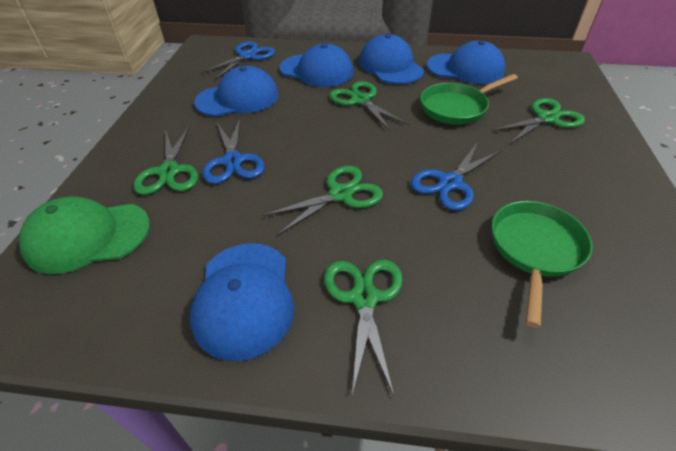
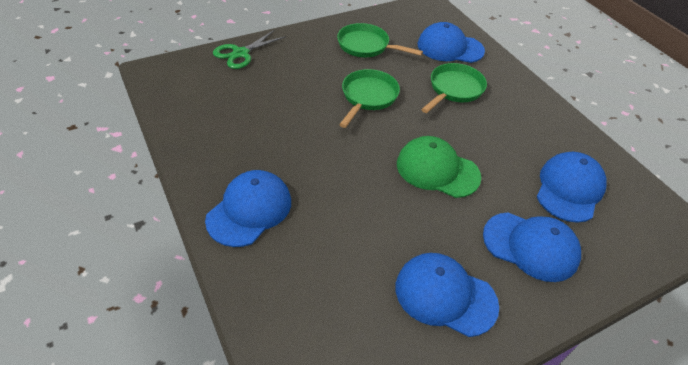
blue scissors: 3 -> 0
green pan: 2 -> 3
green scissors: 5 -> 1

